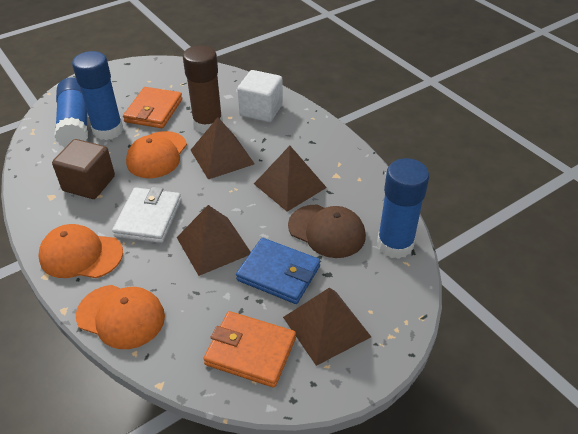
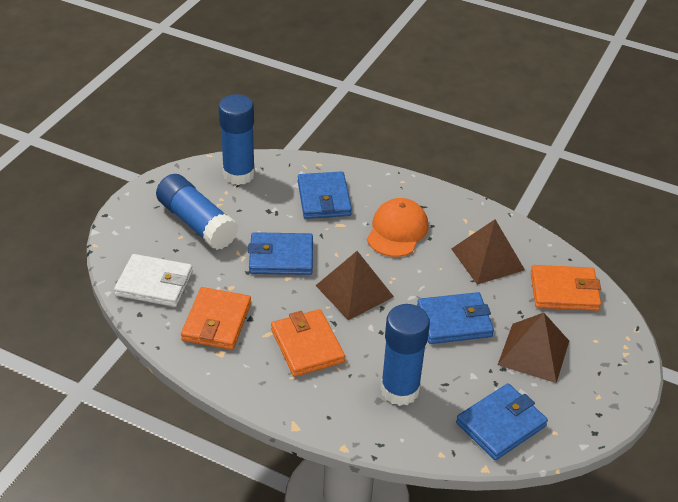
blue wallet: 1 -> 4
brown cap: 1 -> 0
brown cube: 1 -> 0
brown glue stick: 1 -> 0
brown pyramid: 4 -> 3
orange cap: 3 -> 1
orange wallet: 2 -> 3
white cube: 1 -> 0

